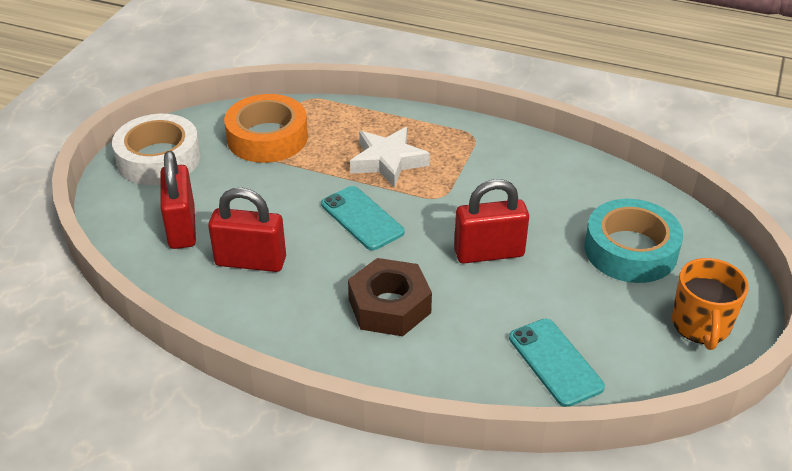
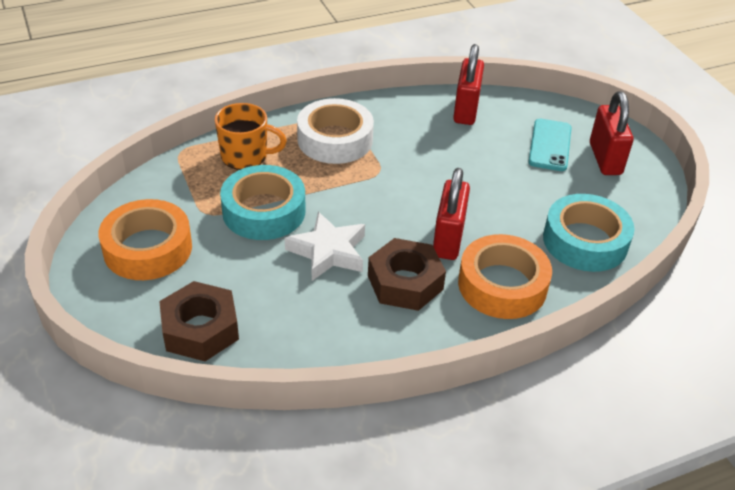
brown nut: 1 -> 2
orange tape: 1 -> 2
turquoise phone: 2 -> 1
turquoise tape: 1 -> 2

